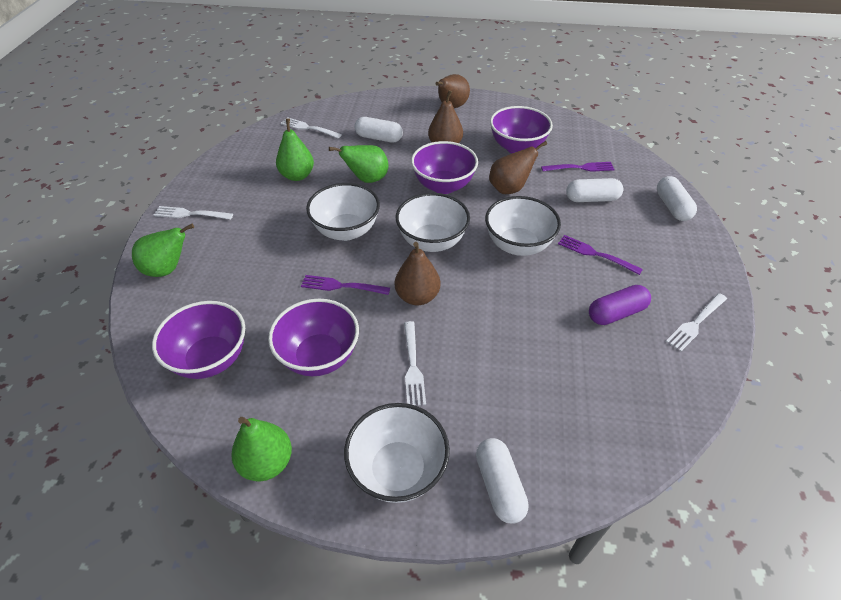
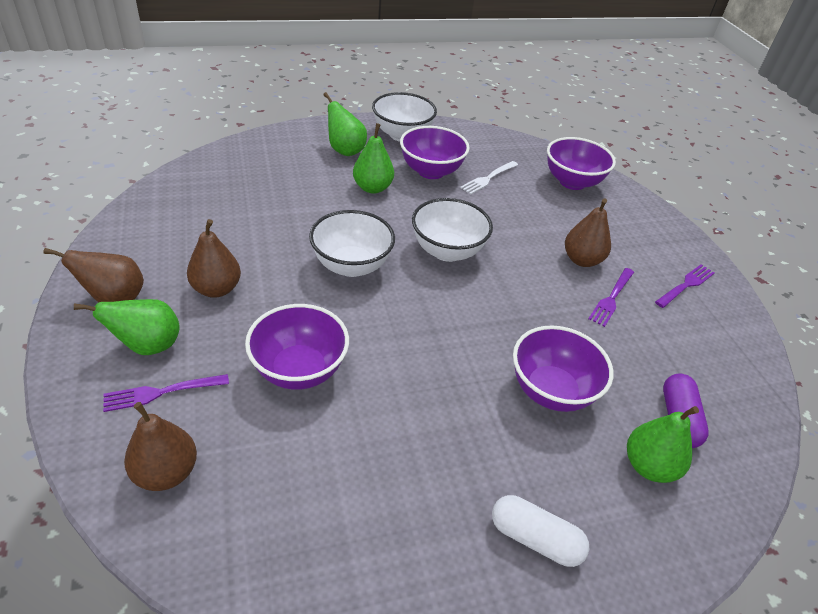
white bowl: 4 -> 3
white capsule: 4 -> 1
white fork: 4 -> 1

